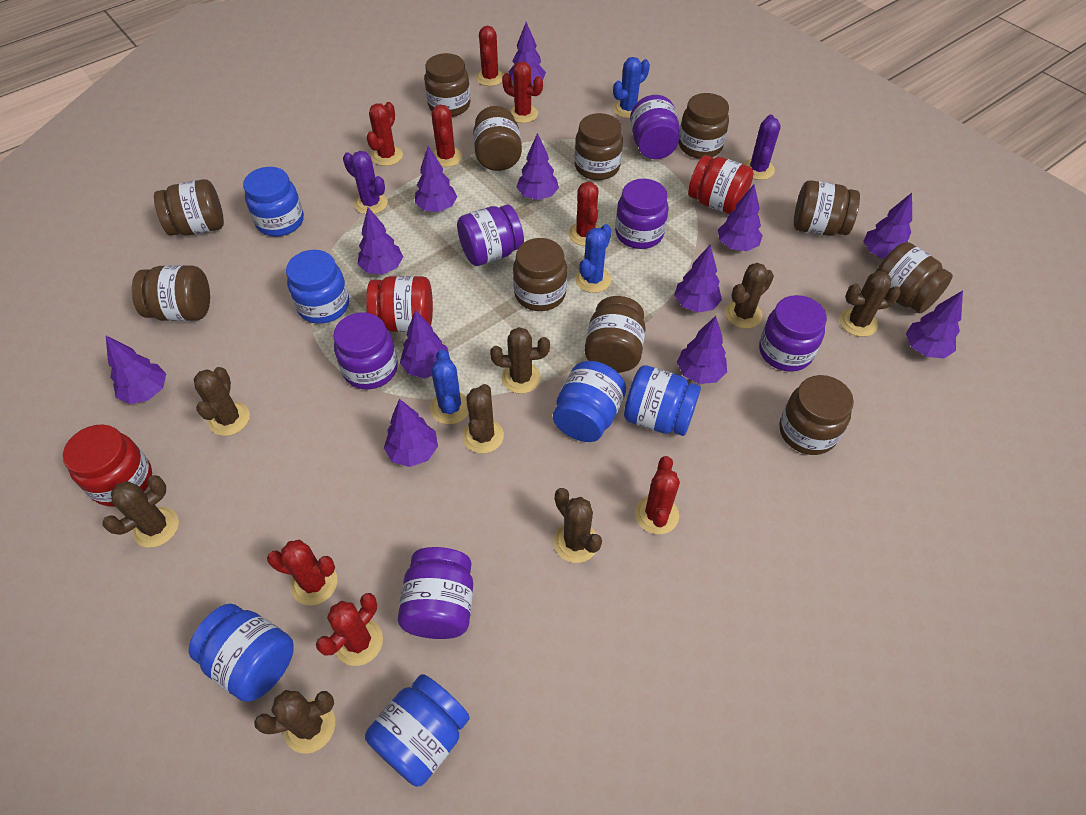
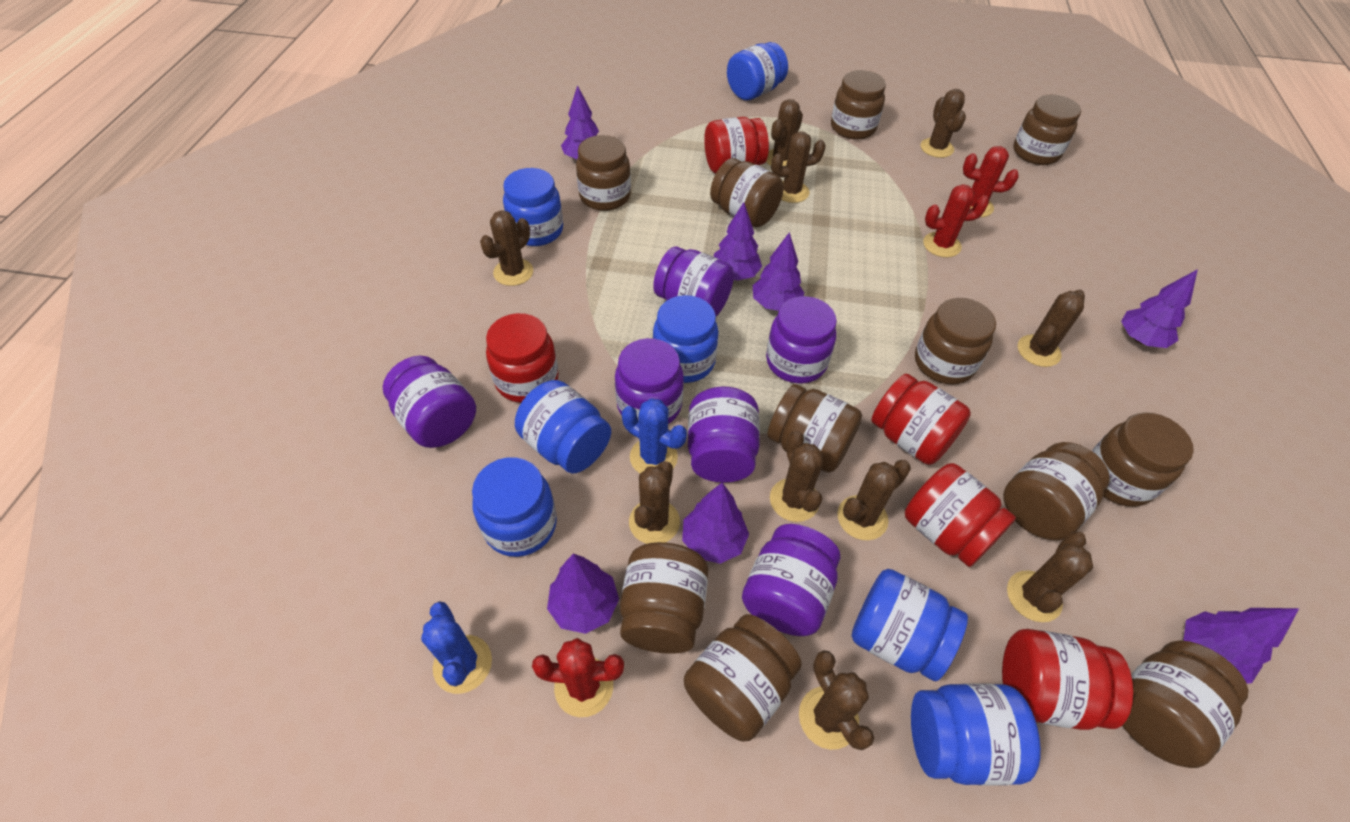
blue cactus: 3 -> 2
blue jar: 6 -> 7
brown cactus: 8 -> 10
purple cactus: 2 -> 0
purple tree: 12 -> 7
red cactus: 8 -> 3
red jar: 3 -> 5

